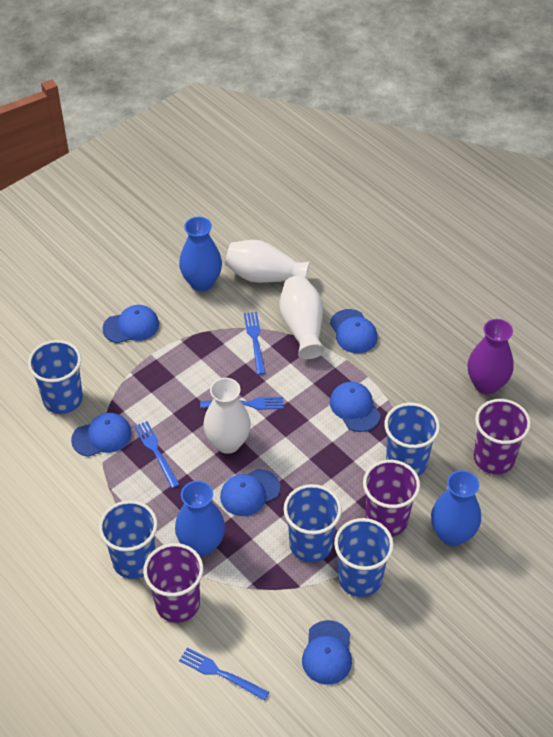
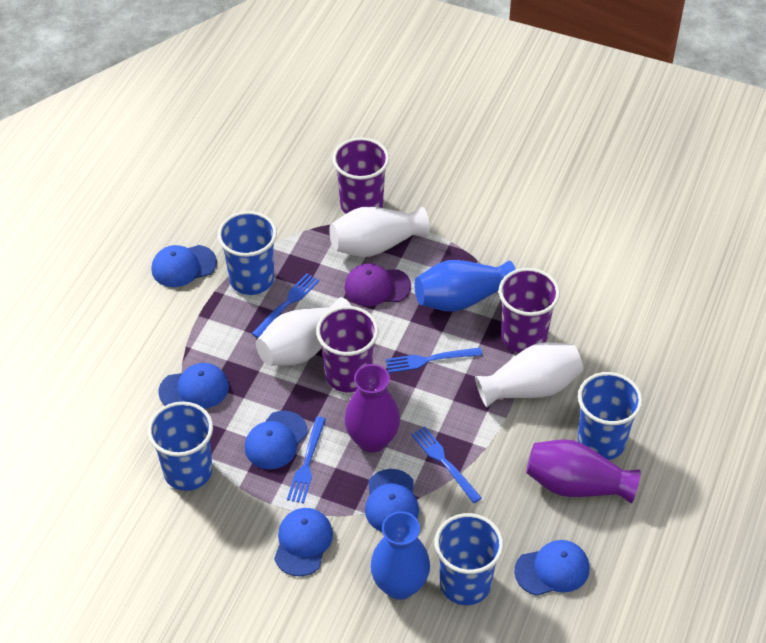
blue cup: 5 -> 4
blue vase: 3 -> 2
purple cap: 0 -> 1
purple vase: 1 -> 2

